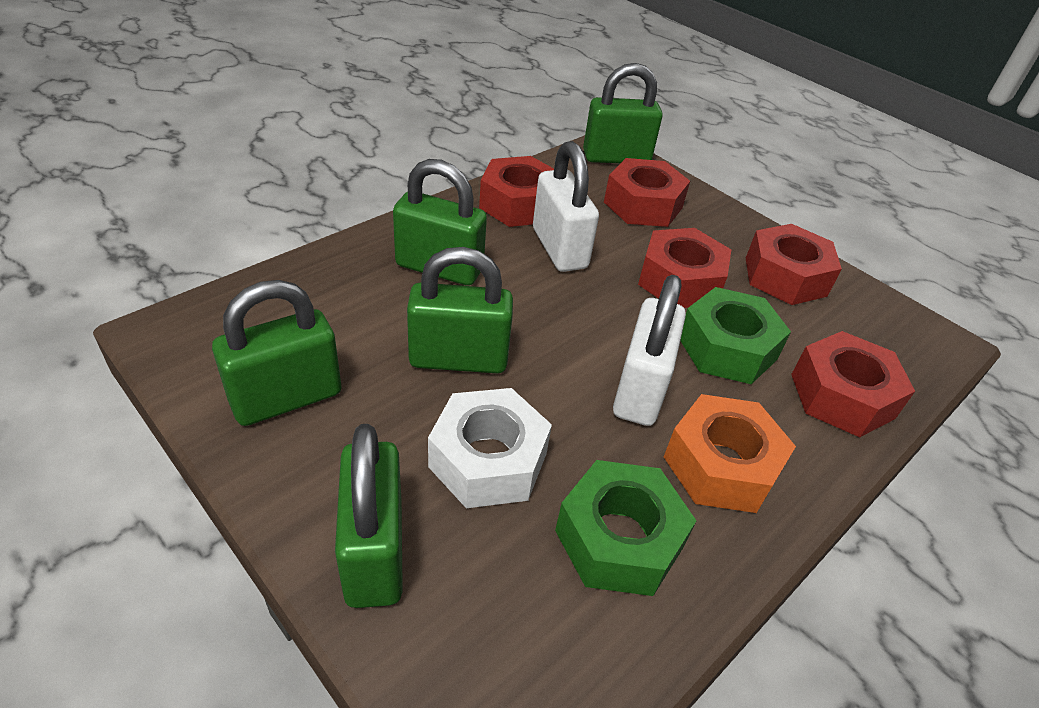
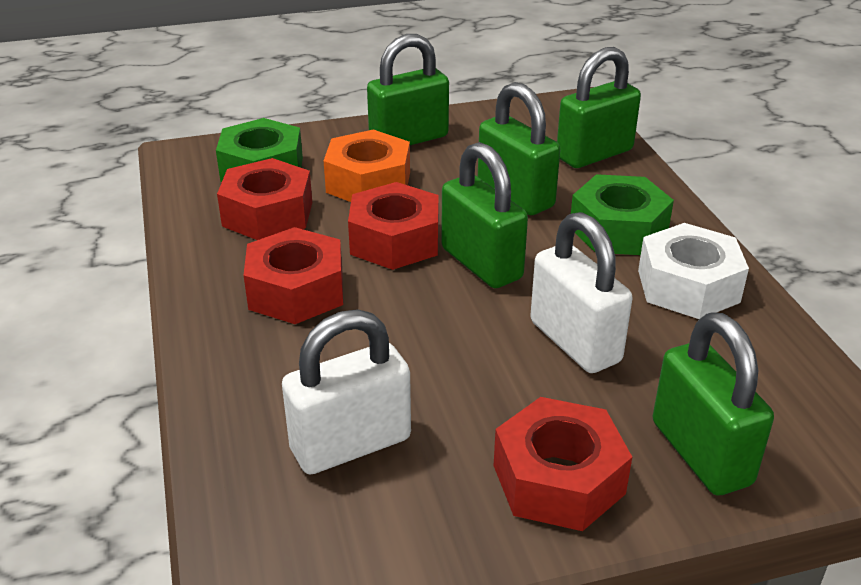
red nut: 5 -> 4

